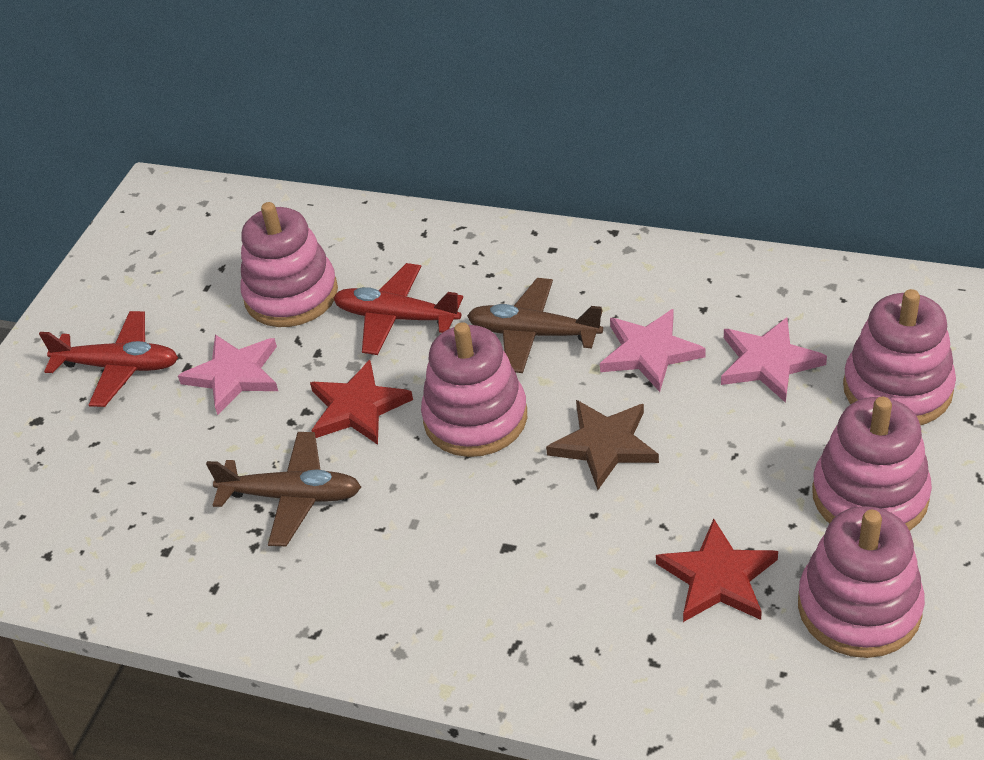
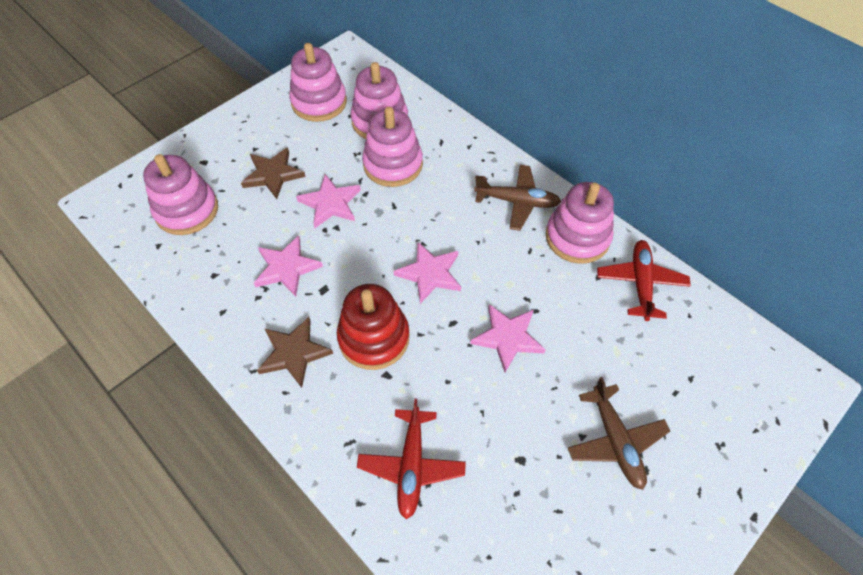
brown star: 1 -> 2
pink star: 3 -> 4
red stacking toy: 0 -> 1
red star: 2 -> 0

